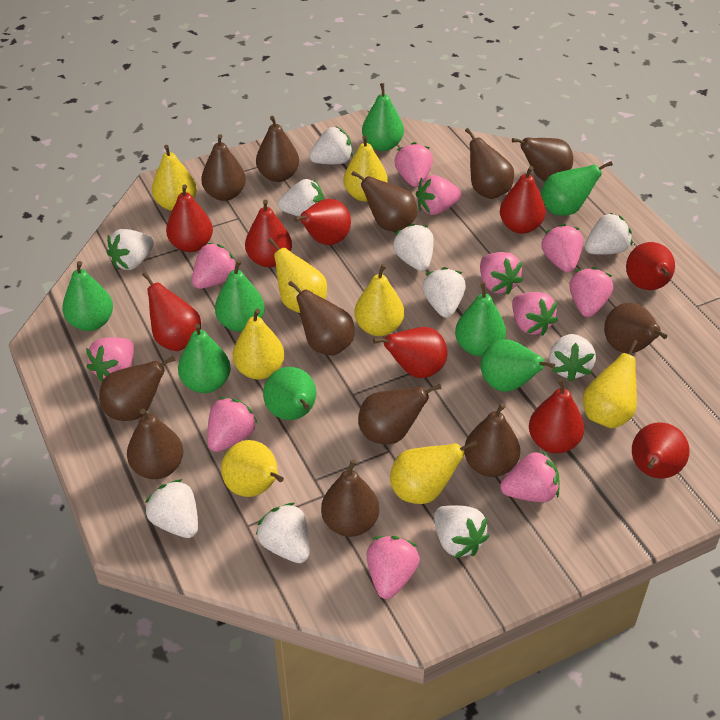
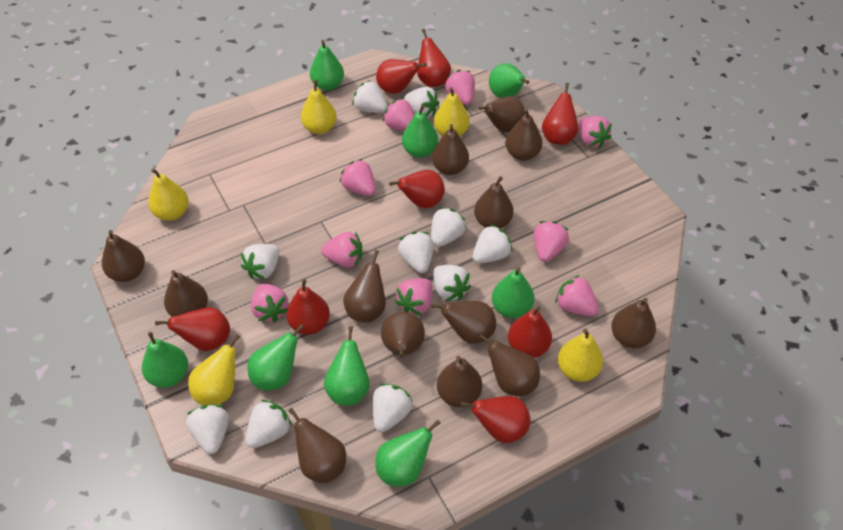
brown pear: 12 -> 13
pink strawberry: 11 -> 9
red pear: 9 -> 8
yellow pear: 8 -> 5

